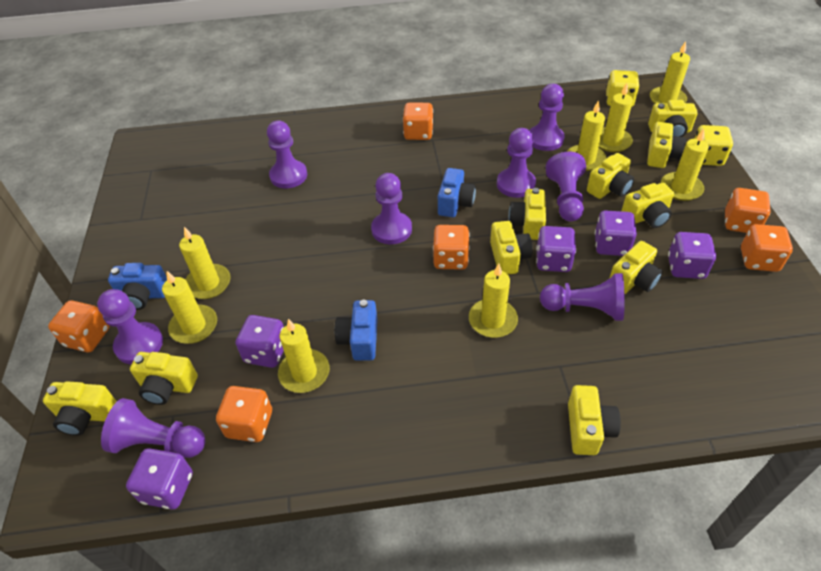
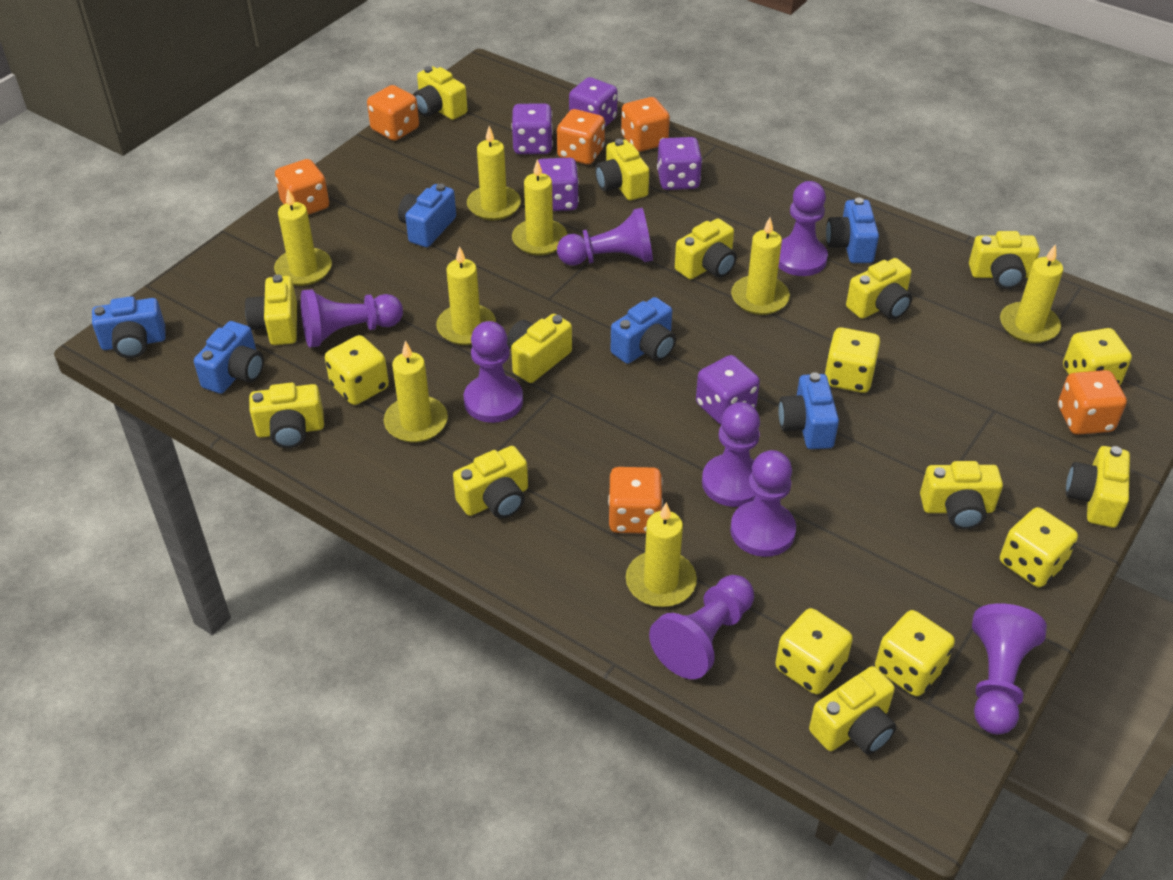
blue camera: 3 -> 6
yellow camera: 10 -> 12
yellow dice: 2 -> 6

